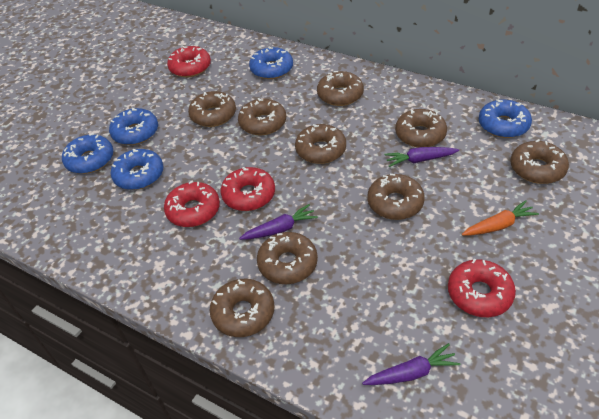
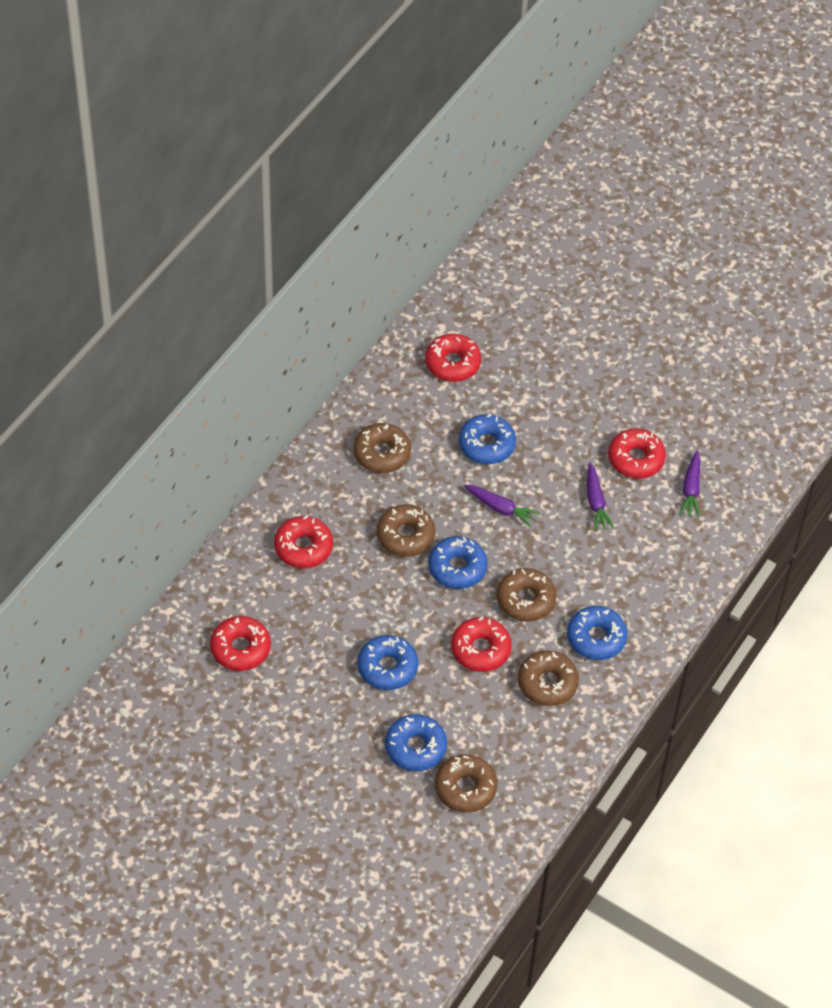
brown donut: 9 -> 5
orange carrot: 1 -> 0
red donut: 4 -> 5

